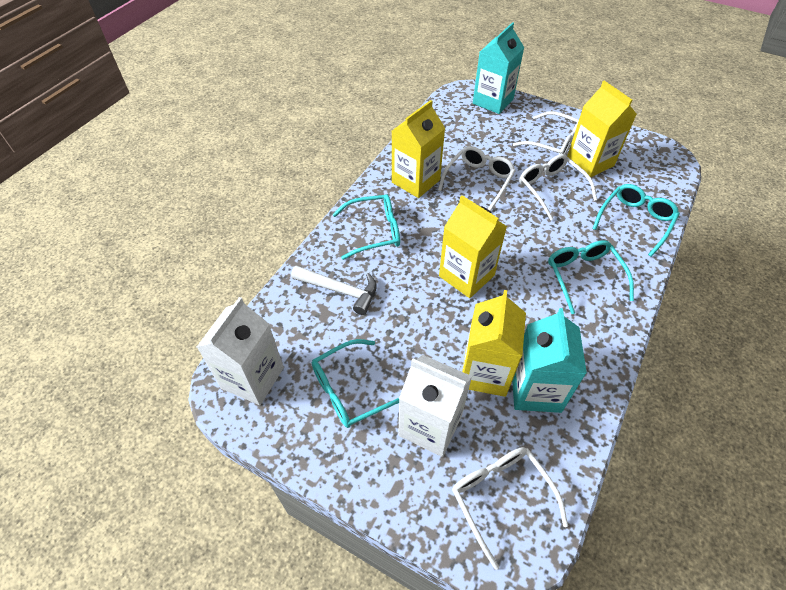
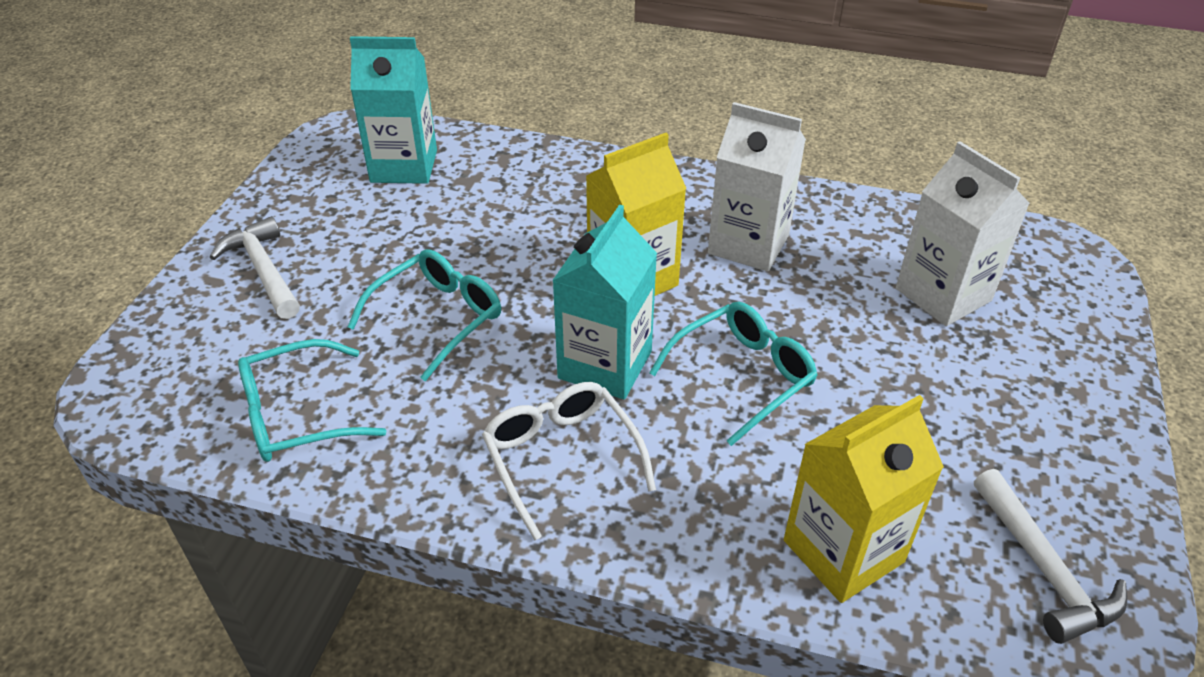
turquoise glasses: 4 -> 3
white glasses: 4 -> 1
white hammer: 1 -> 2
yellow carton: 4 -> 2

